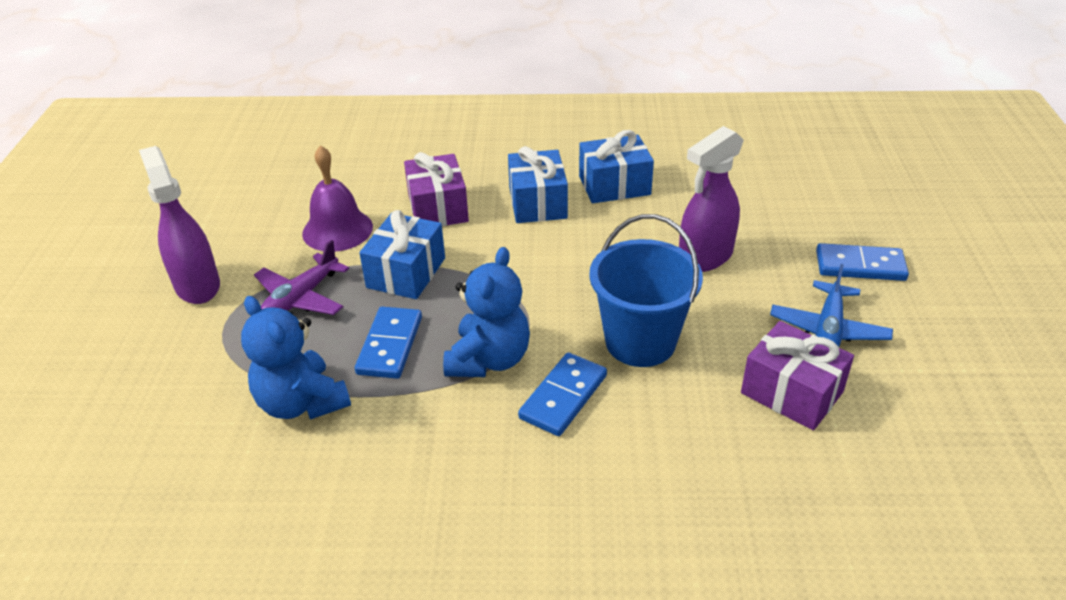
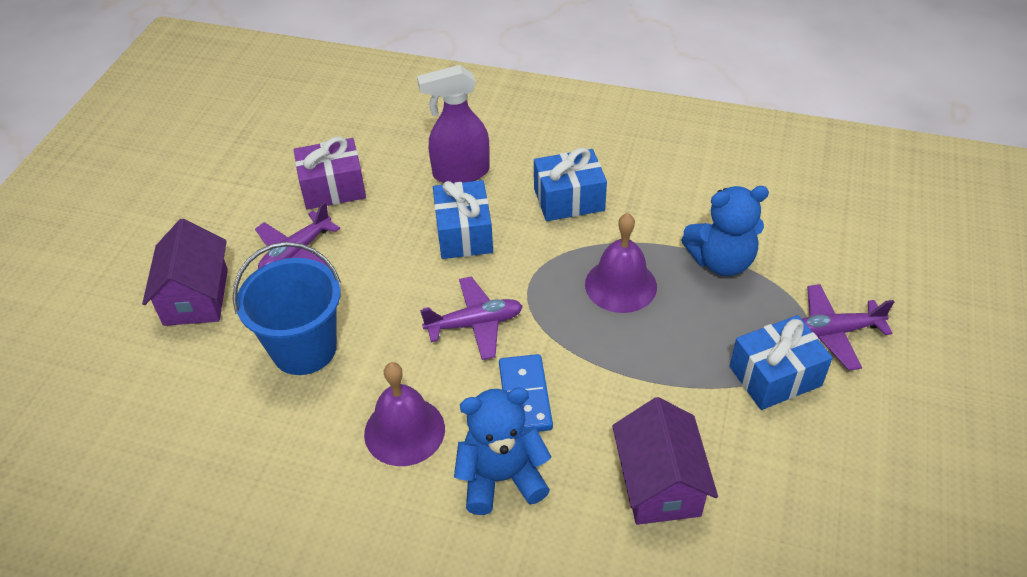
blue domino: 3 -> 1
blue plane: 1 -> 0
purple bell: 1 -> 2
purple gift: 2 -> 1
purple house: 0 -> 2
purple plane: 1 -> 3
purple spray bottle: 2 -> 1

